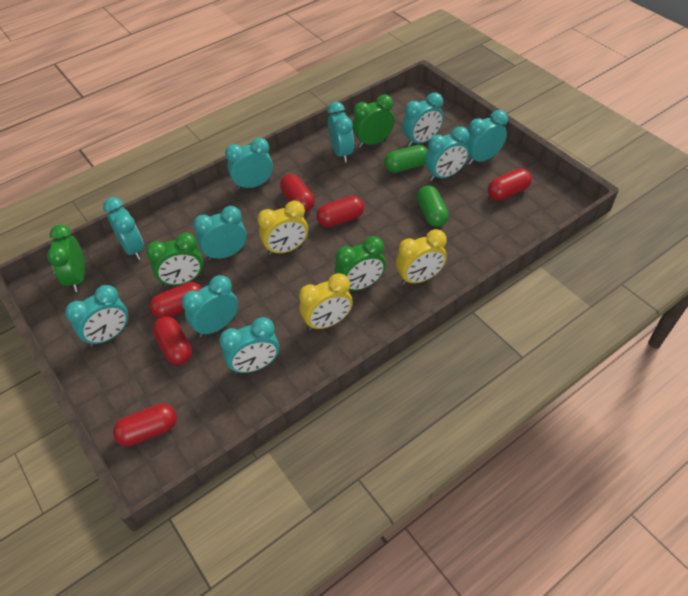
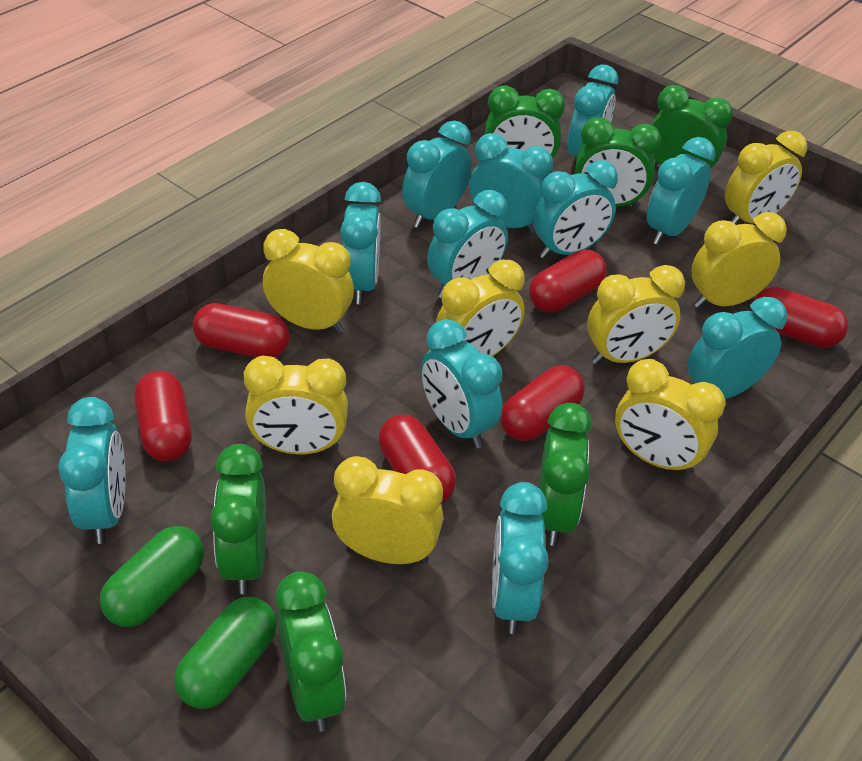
green clock: 4 -> 6
turquoise clock: 10 -> 11
yellow clock: 3 -> 8

